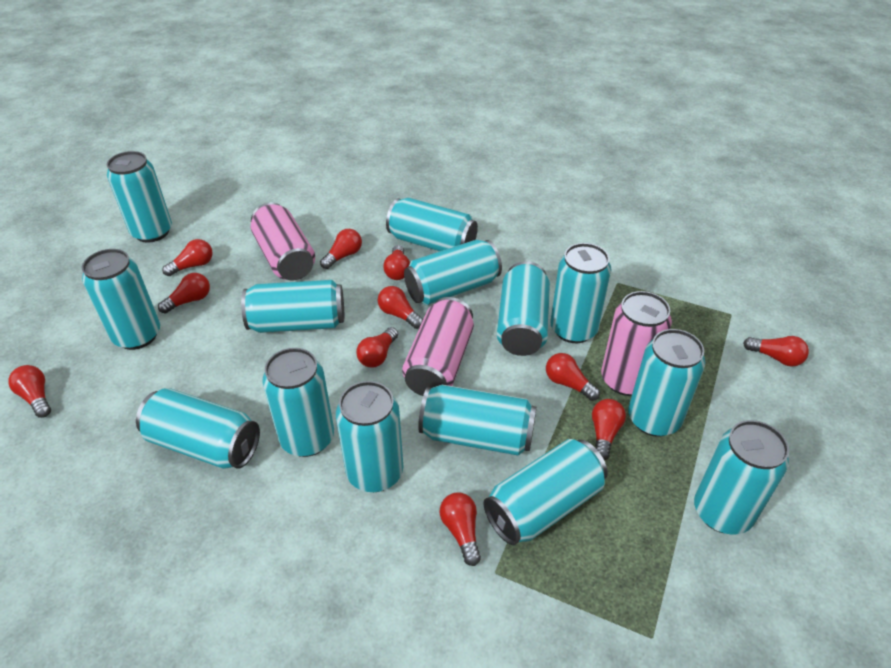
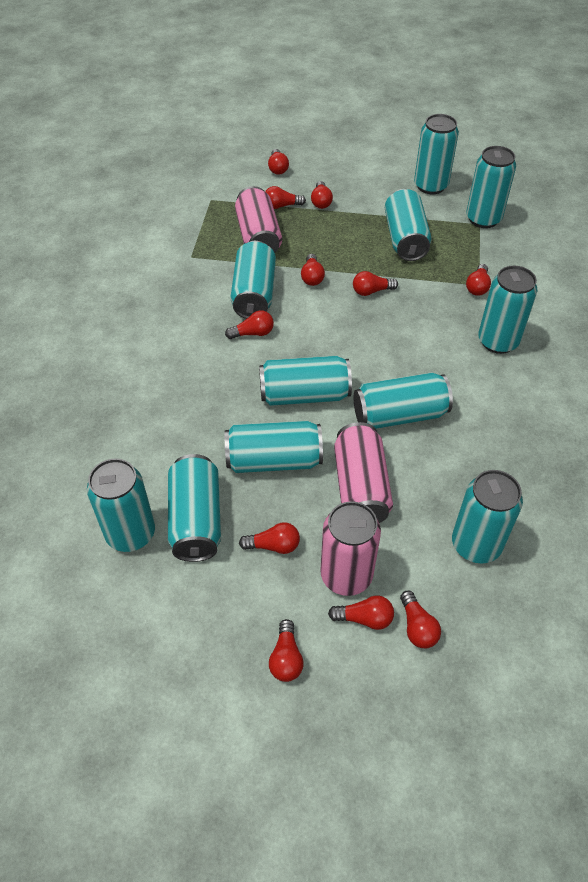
turquoise can: 14 -> 11

